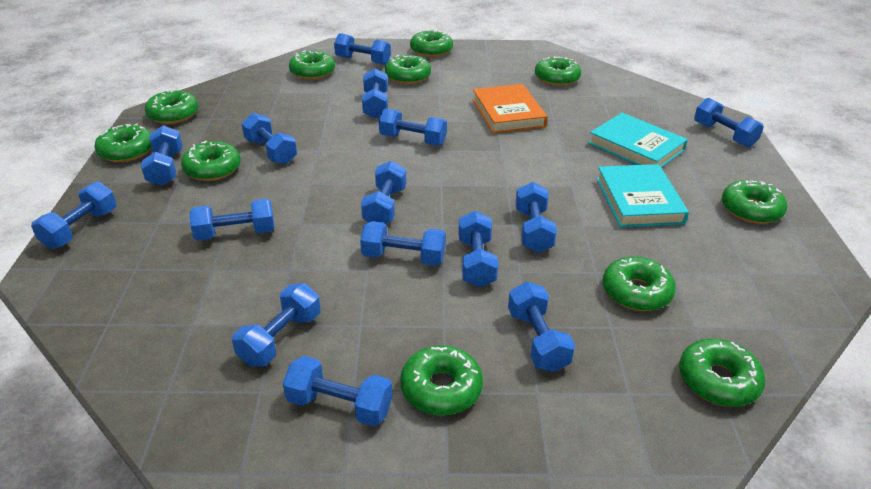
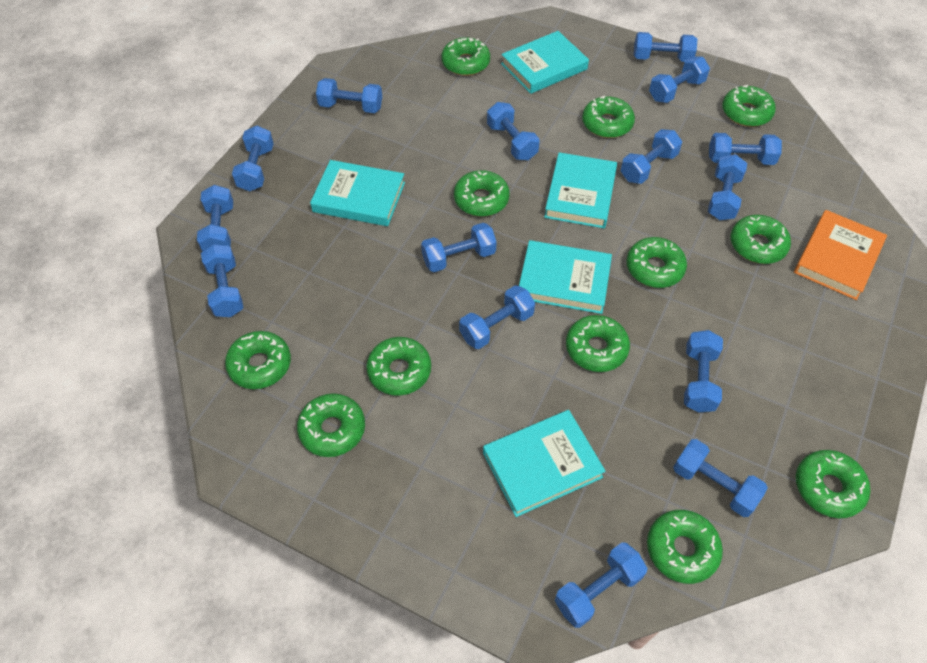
green donut: 11 -> 12
turquoise book: 2 -> 5

